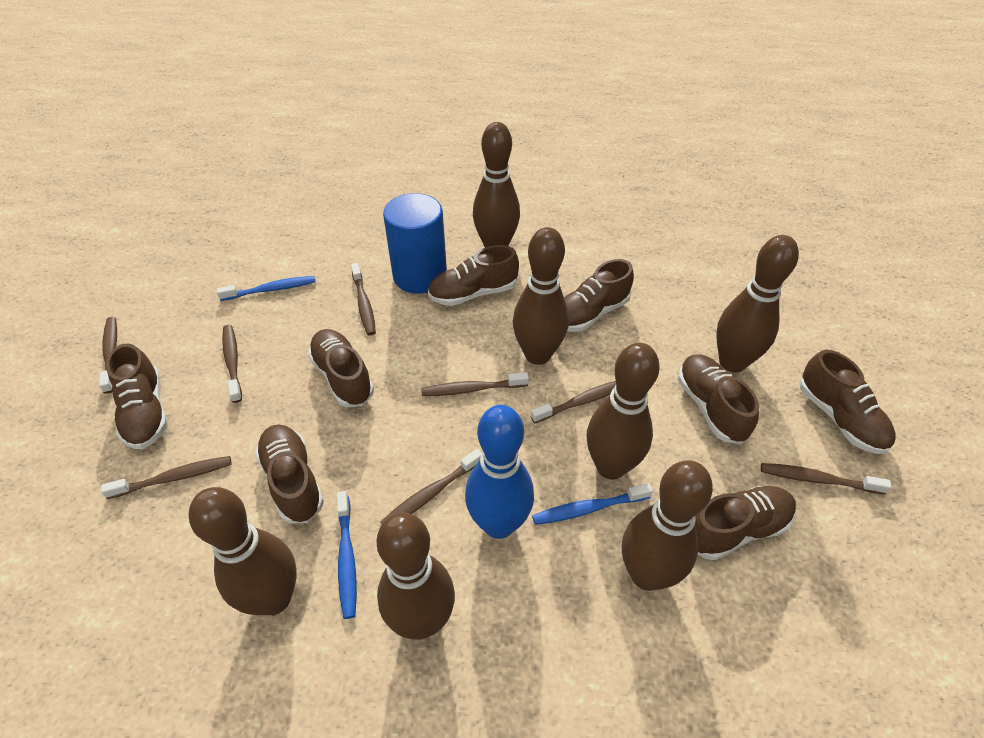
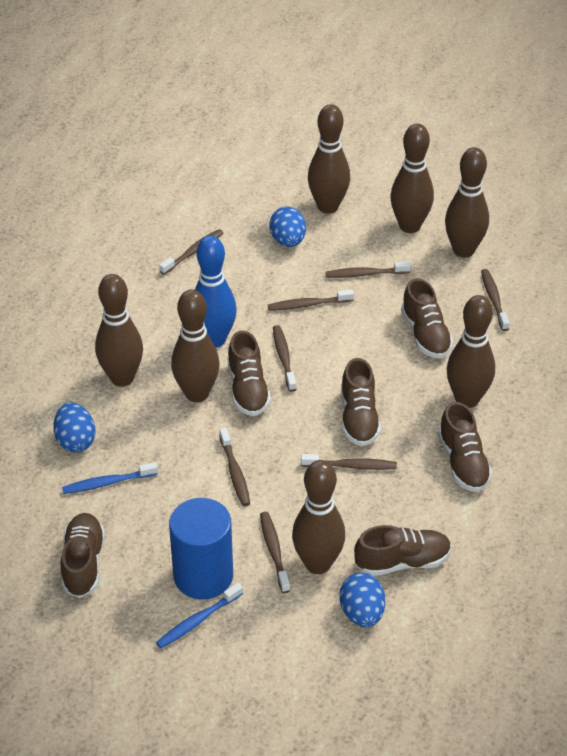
blue egg: 0 -> 3
blue toothbrush: 3 -> 2
brown shoe: 8 -> 6

